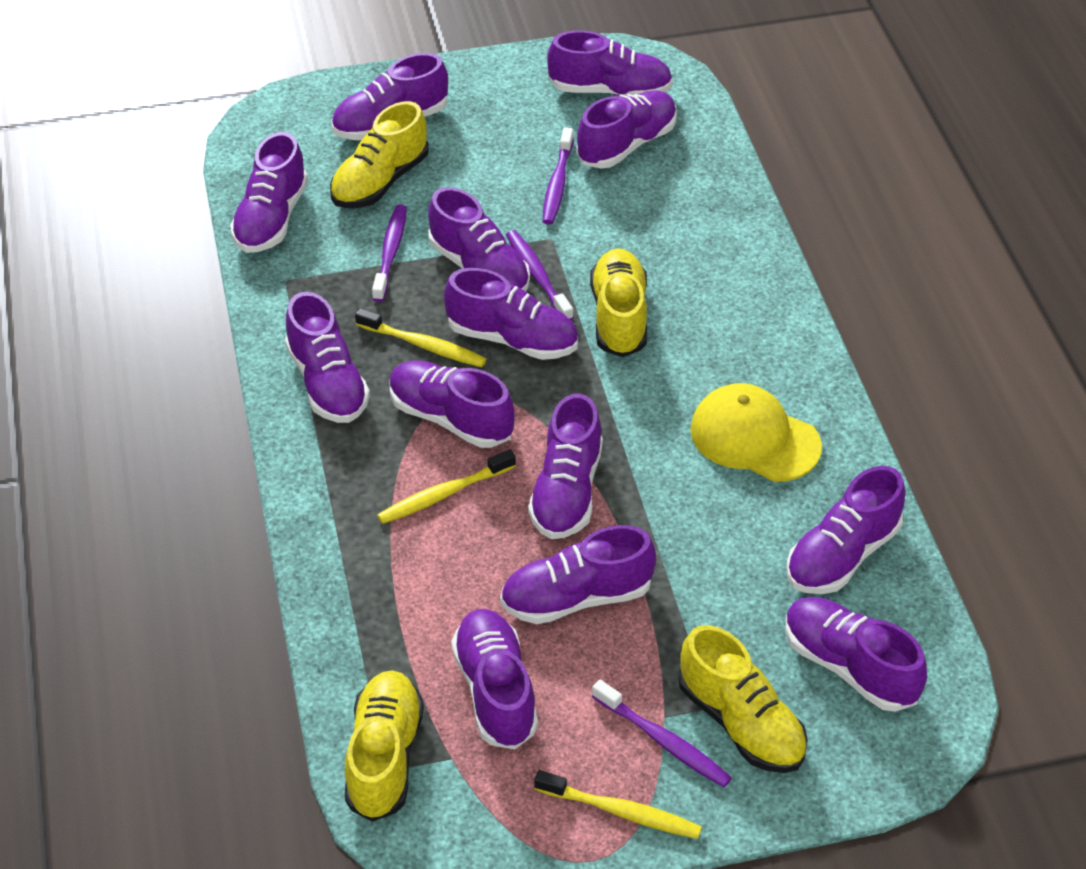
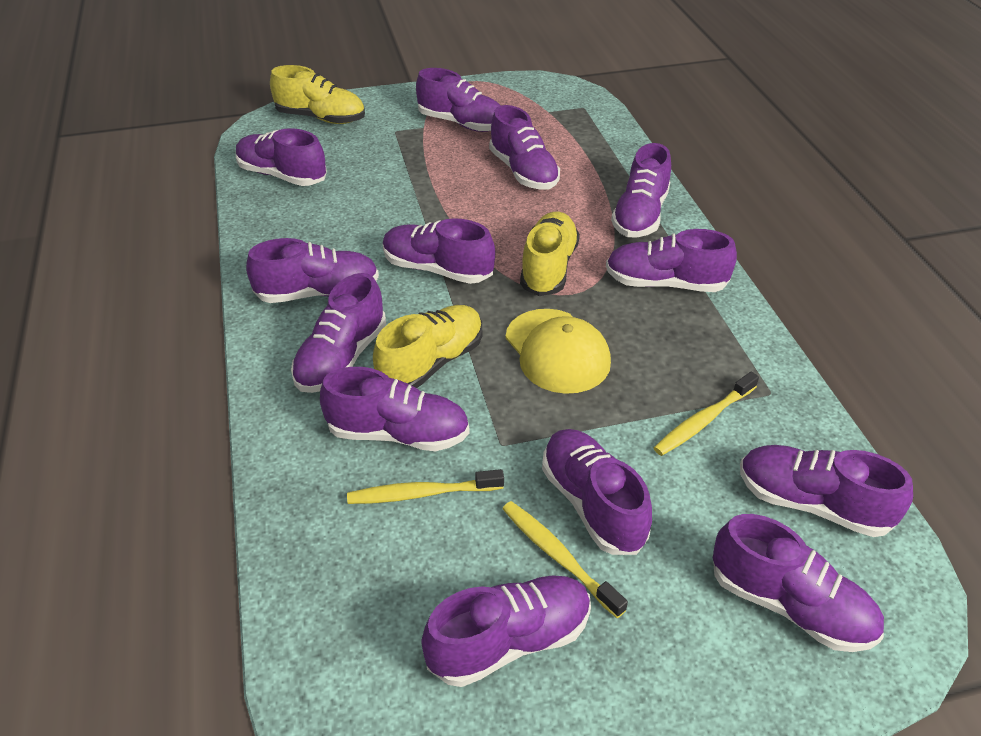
purple toothbrush: 4 -> 0
yellow shoe: 4 -> 3

